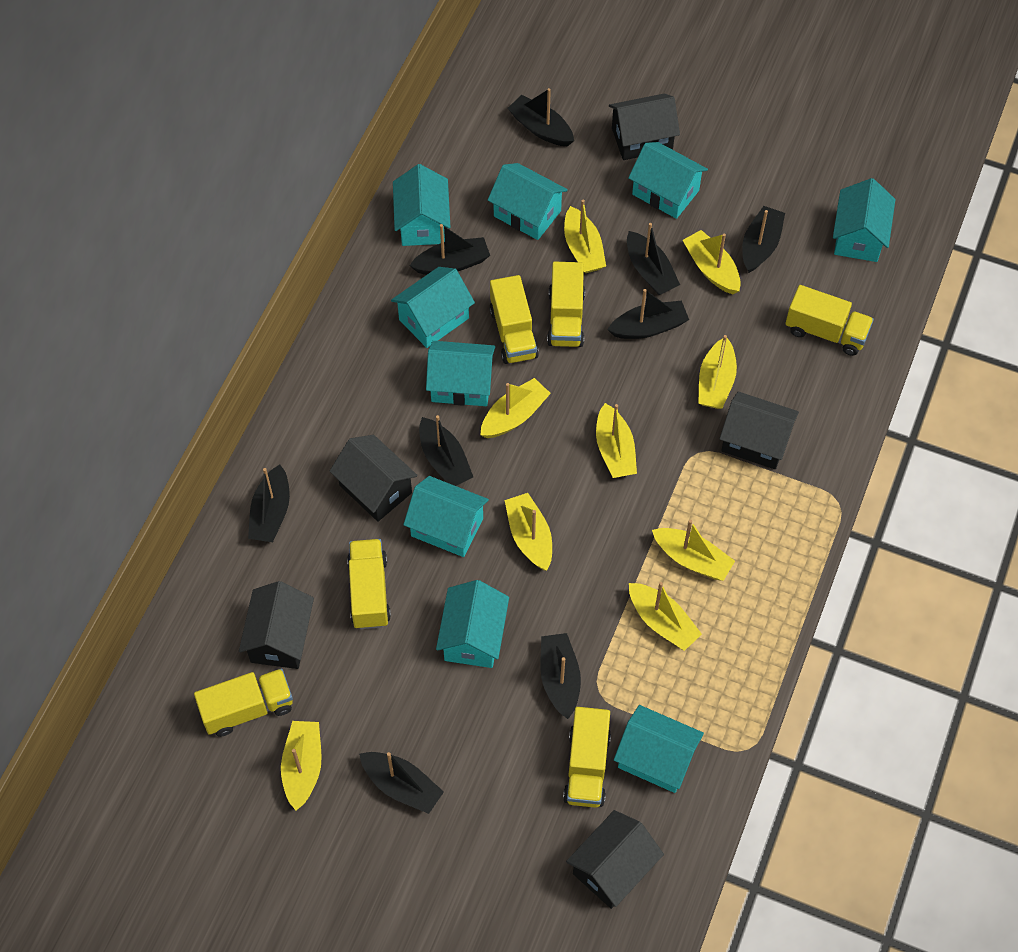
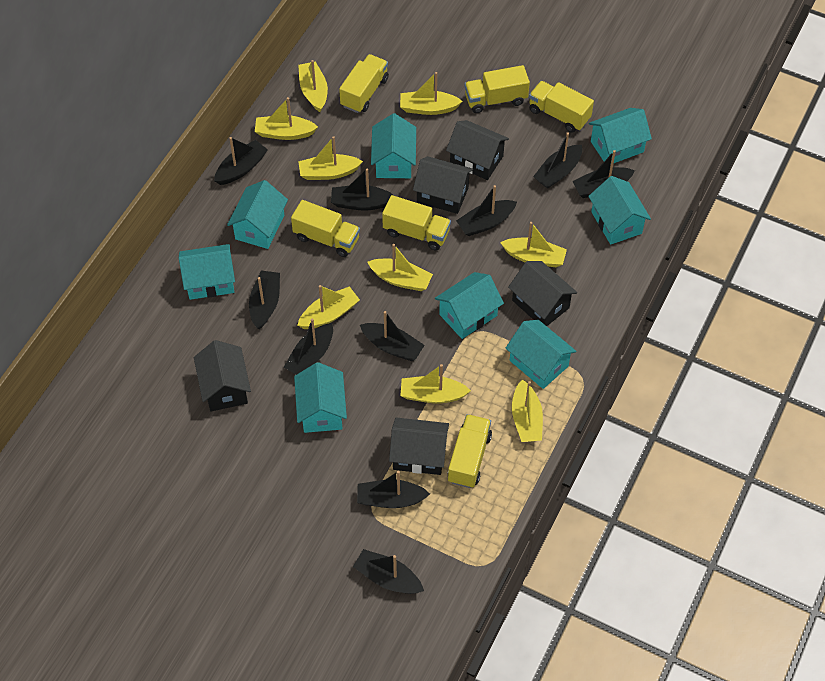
black boat: 9 -> 10
turquoise house: 9 -> 8

